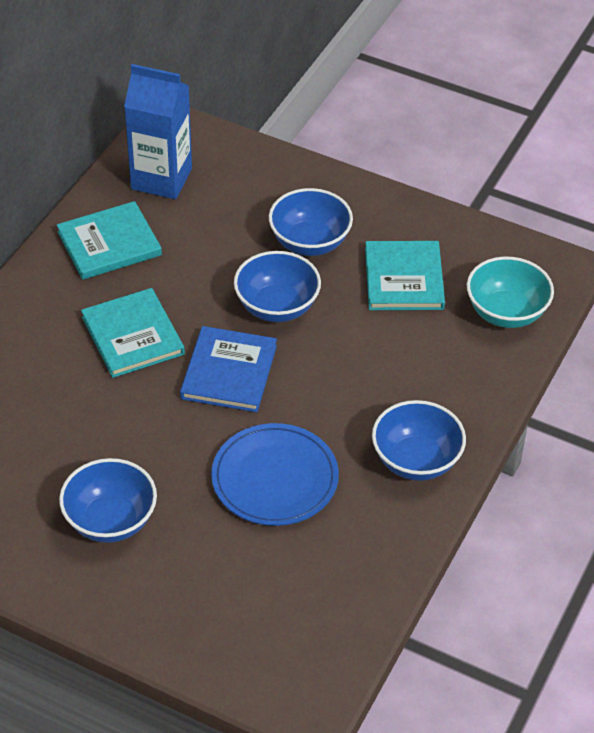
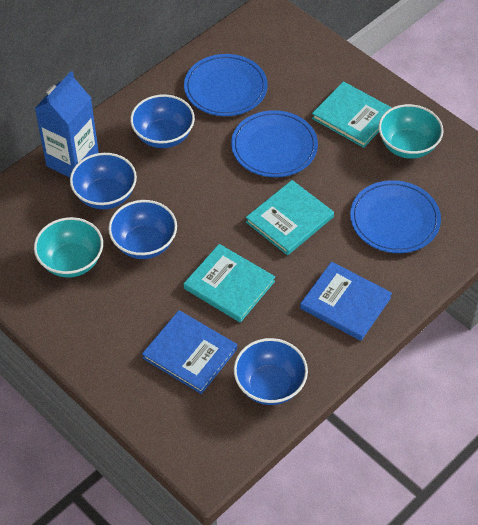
blue book: 1 -> 2
blue plate: 1 -> 3
turquoise bowl: 1 -> 2

